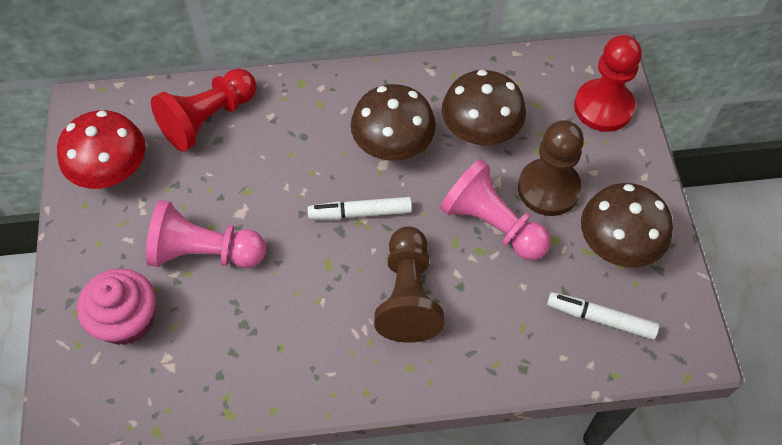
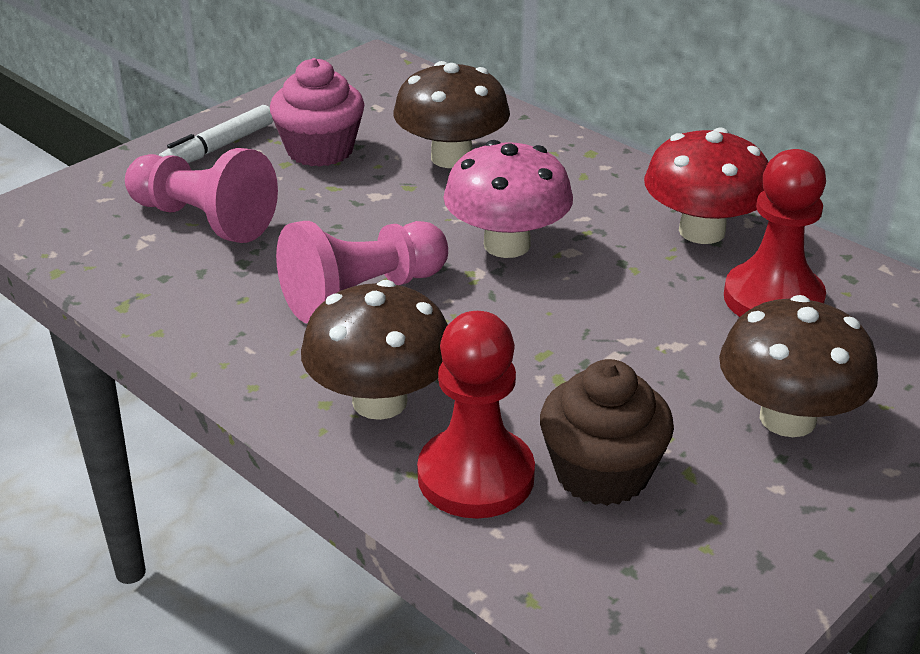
brown cupcake: 0 -> 1
brown pawn: 2 -> 0
pink mushroom: 0 -> 1
white marker: 2 -> 1

